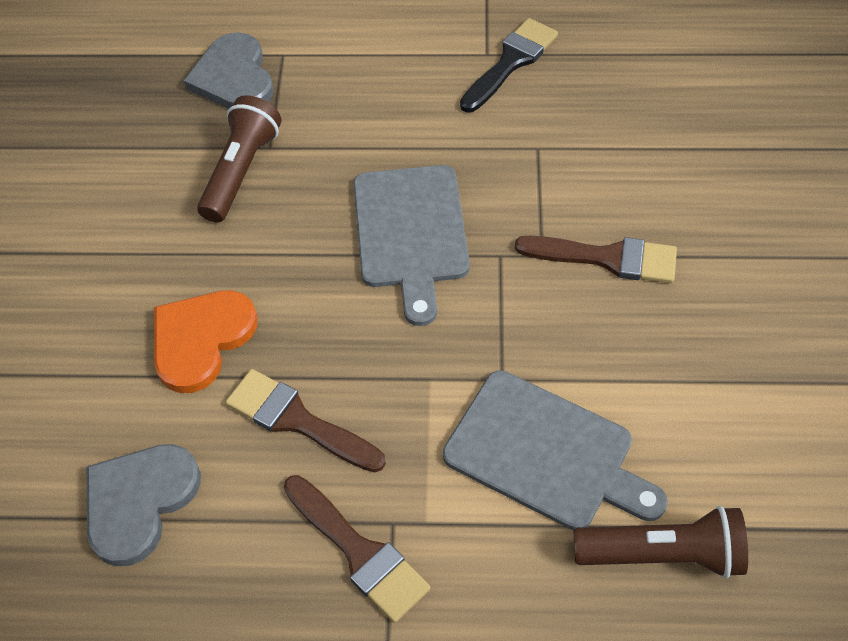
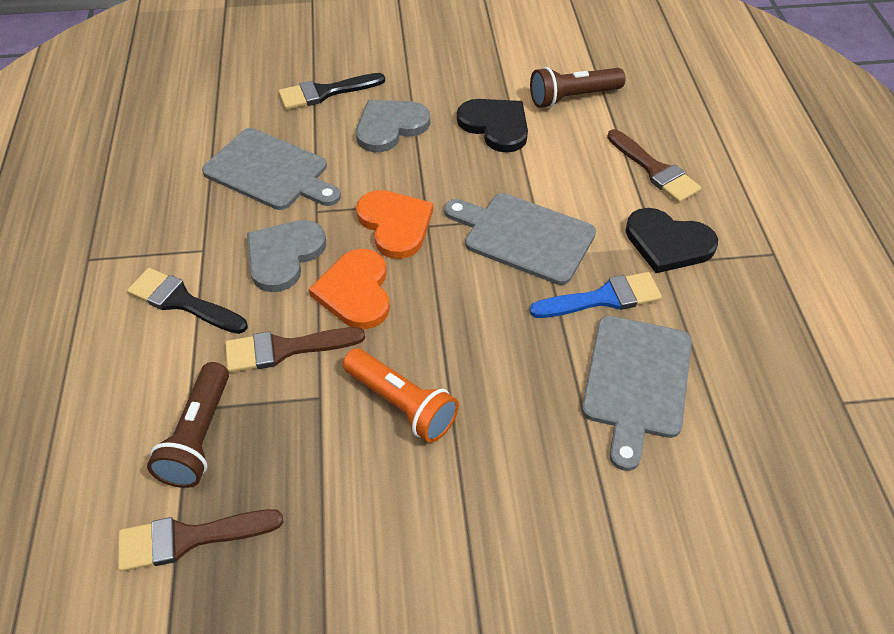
black brush: 1 -> 2
black heart: 0 -> 2
blue brush: 0 -> 1
grey cutting board: 2 -> 3
orange flashlight: 0 -> 1
orange heart: 1 -> 2

